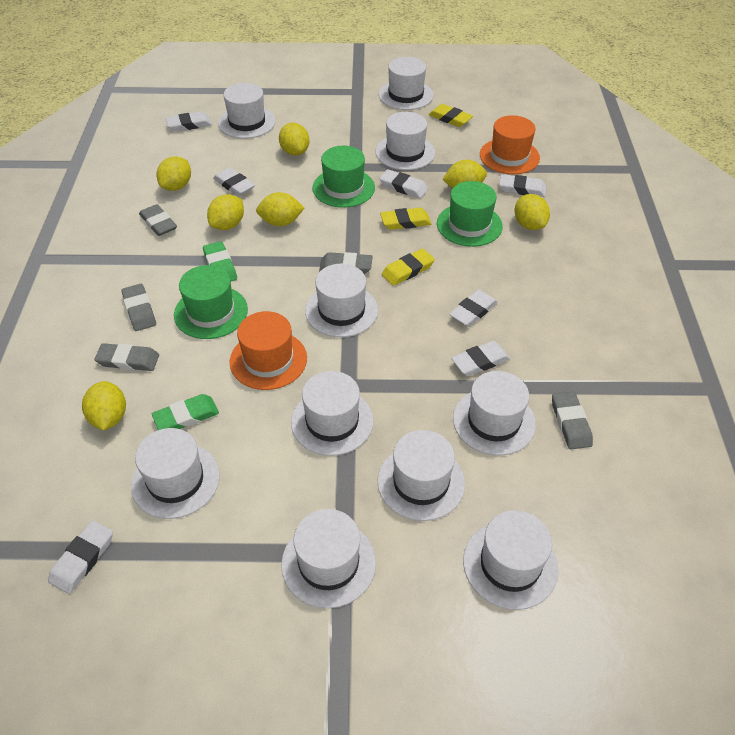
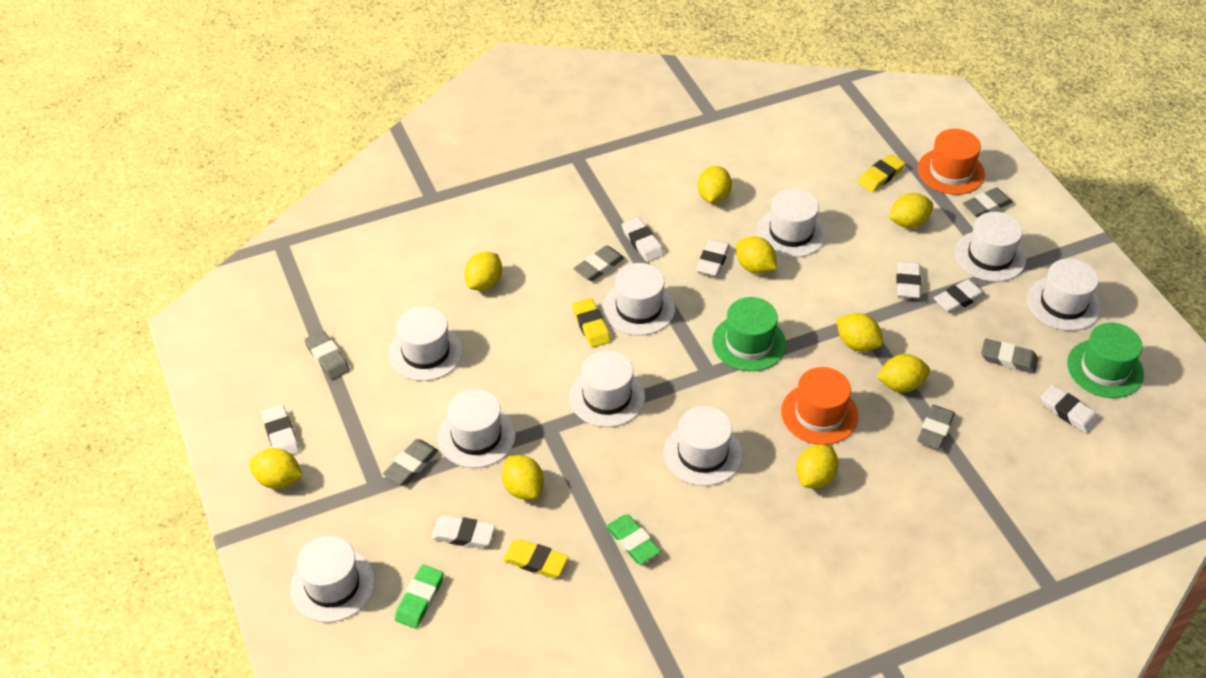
green hat: 3 -> 2
grey eraser: 5 -> 6
white hat: 10 -> 9
yellow lemon: 7 -> 9

